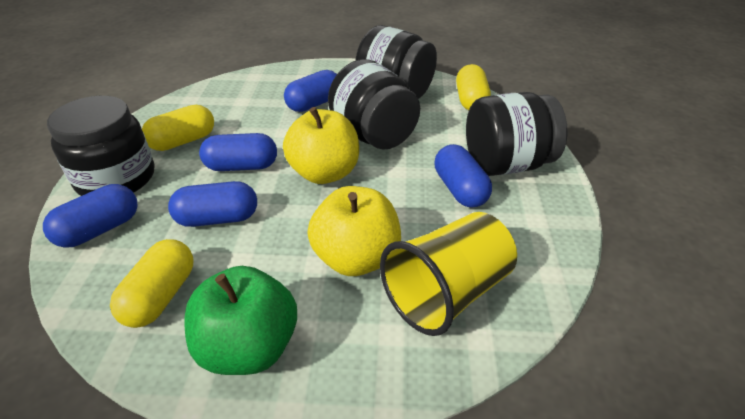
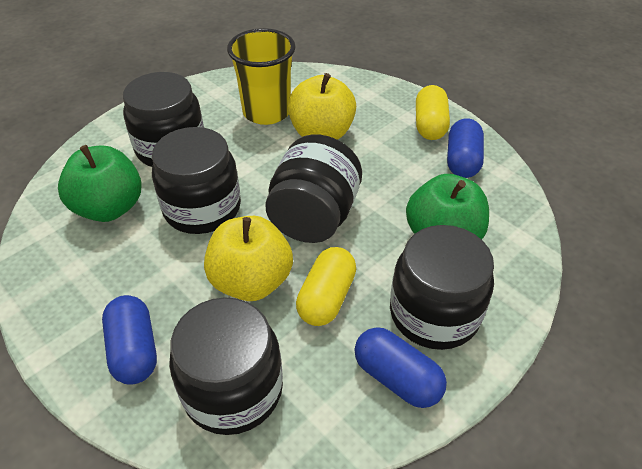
black jar: 4 -> 5
blue capsule: 5 -> 3
green apple: 1 -> 2
yellow capsule: 3 -> 2

